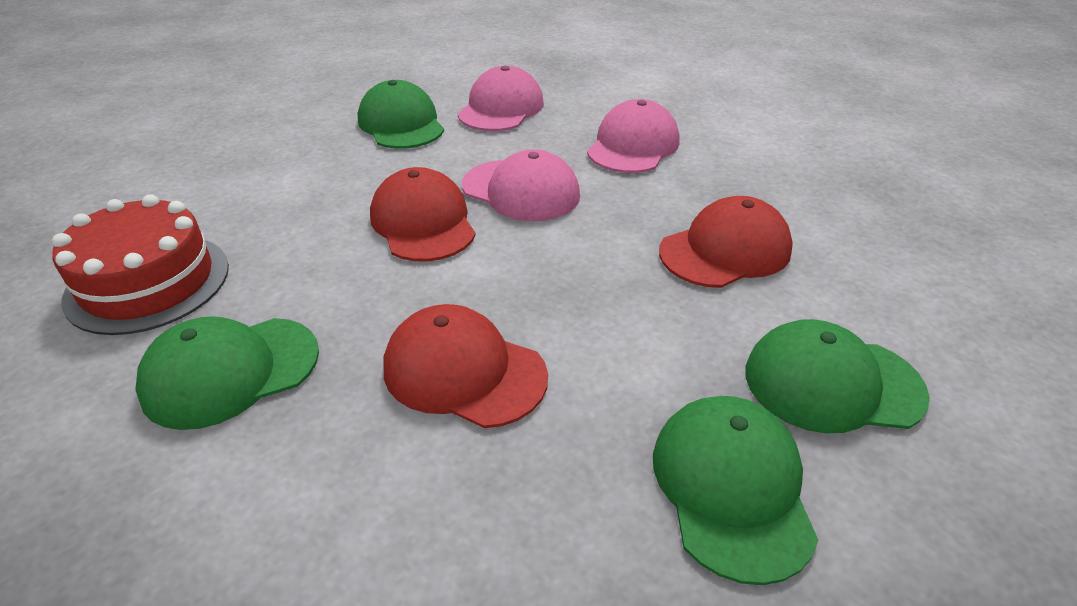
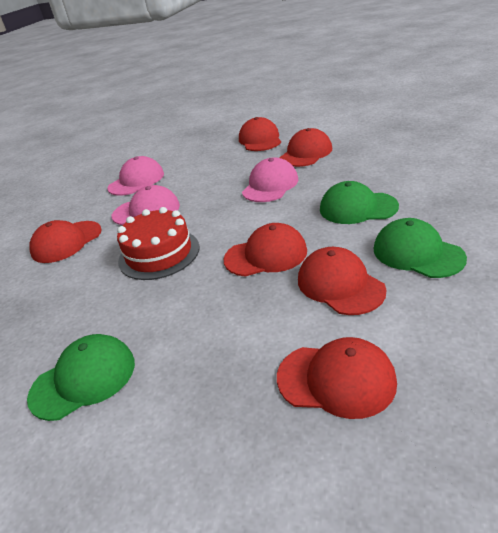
green cap: 4 -> 3
red cap: 3 -> 6

